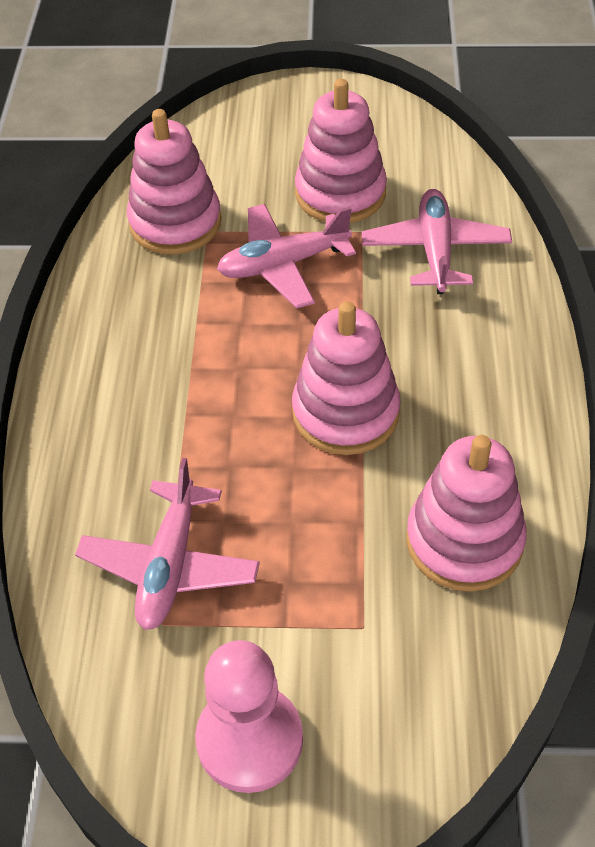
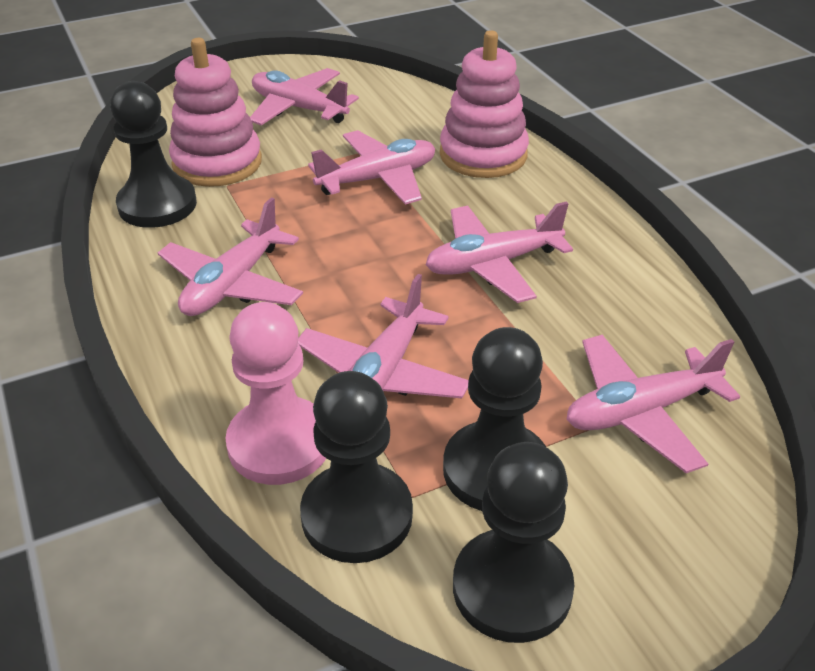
black pawn: 0 -> 4
pink plane: 3 -> 6
pink stacking toy: 4 -> 2

